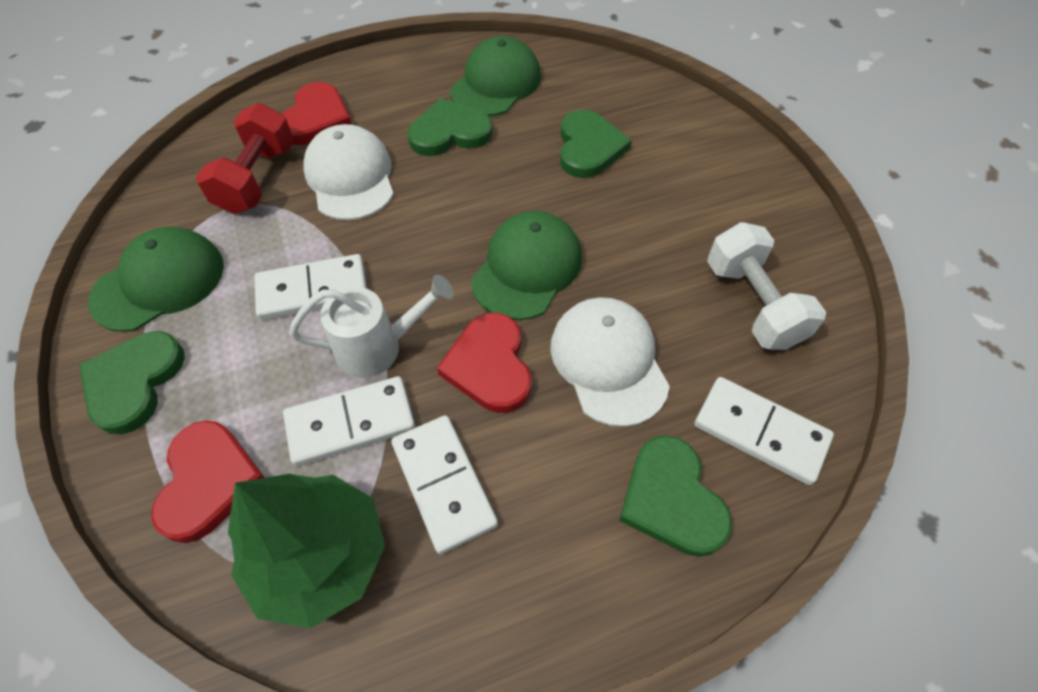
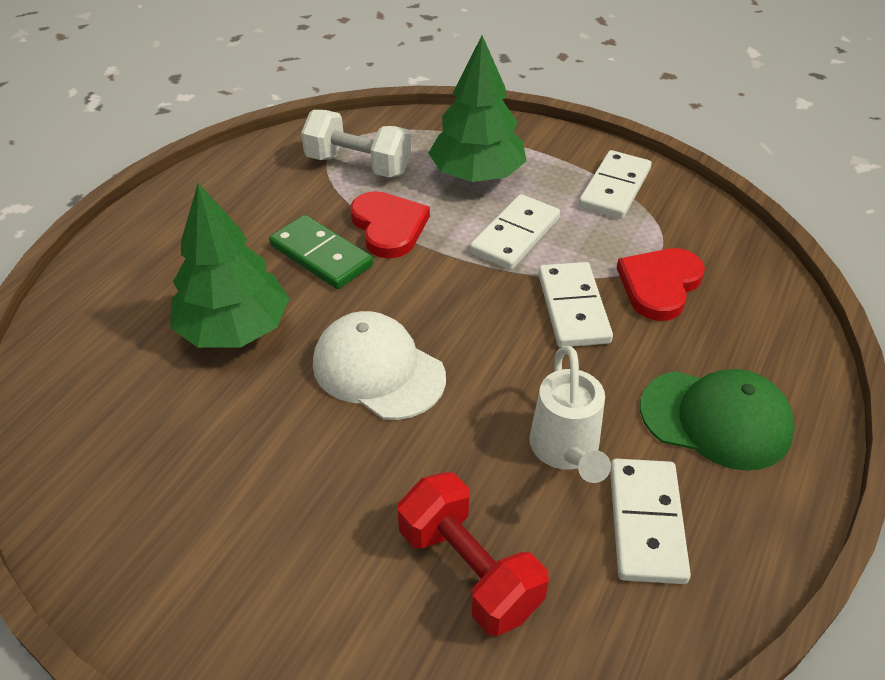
green cap: 3 -> 1
green domino: 0 -> 1
green heart: 4 -> 0
green tree: 1 -> 2
red heart: 3 -> 2
white cap: 2 -> 1

